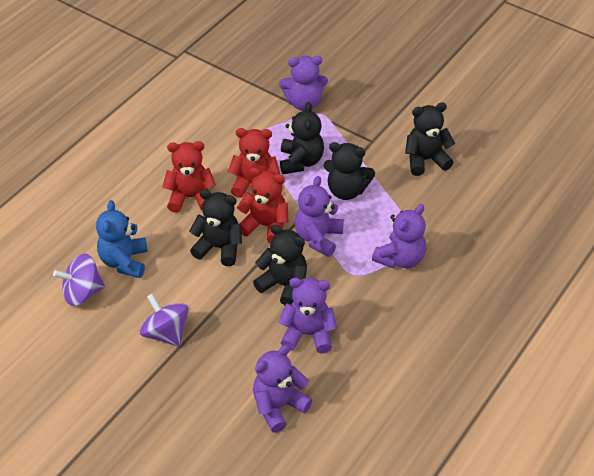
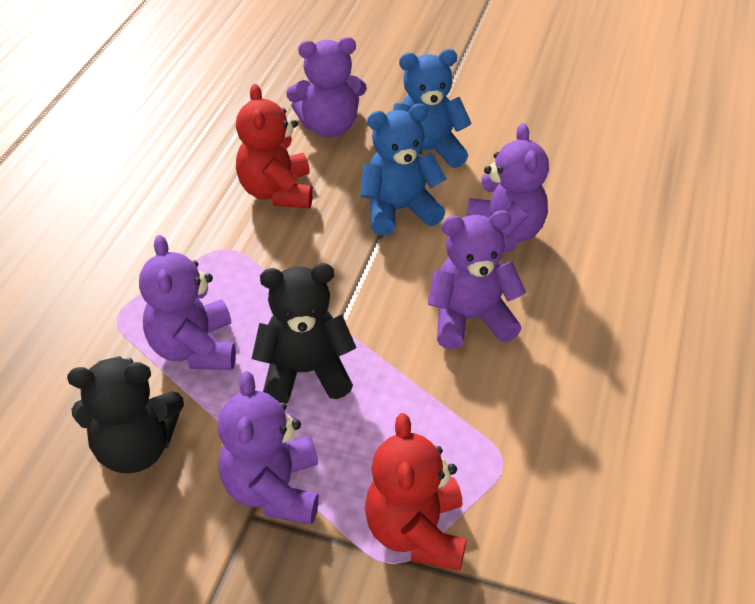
black teddy bear: 5 -> 2
blue teddy bear: 1 -> 2
purple spinning top: 2 -> 0
red teddy bear: 3 -> 2

